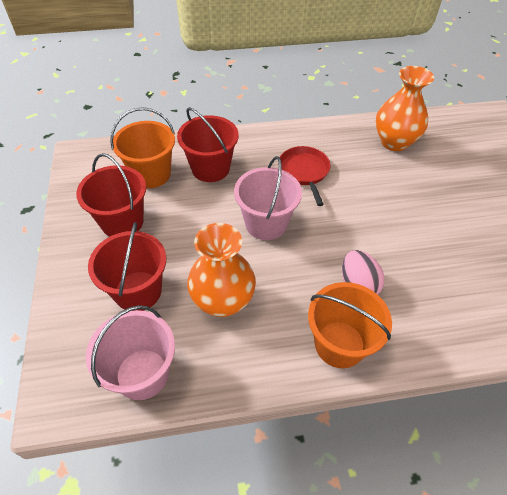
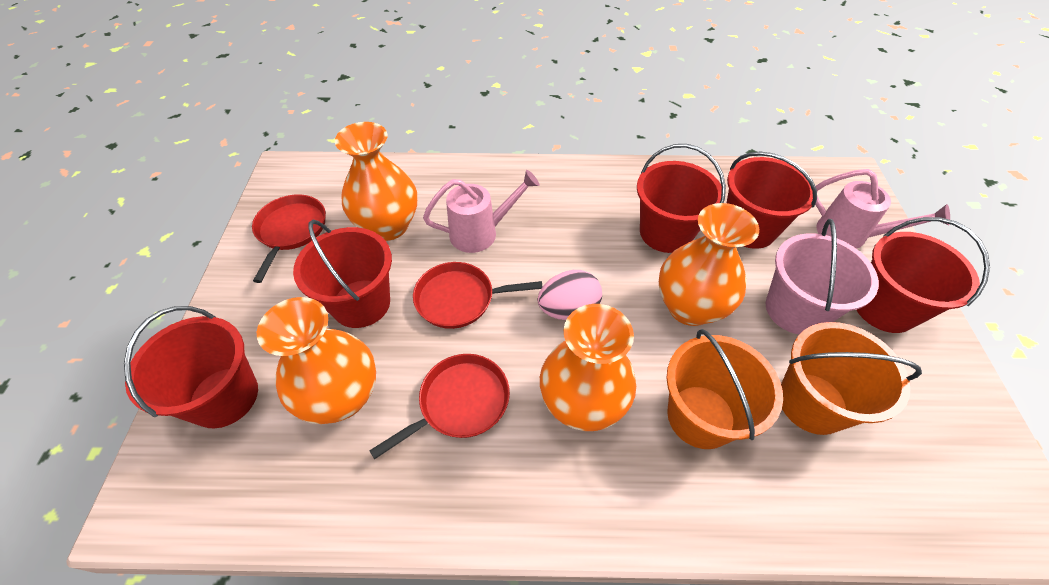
orange vase: 2 -> 4
pink bucket: 2 -> 1
pink watering can: 0 -> 2
red bucket: 3 -> 5
red pan: 1 -> 3

